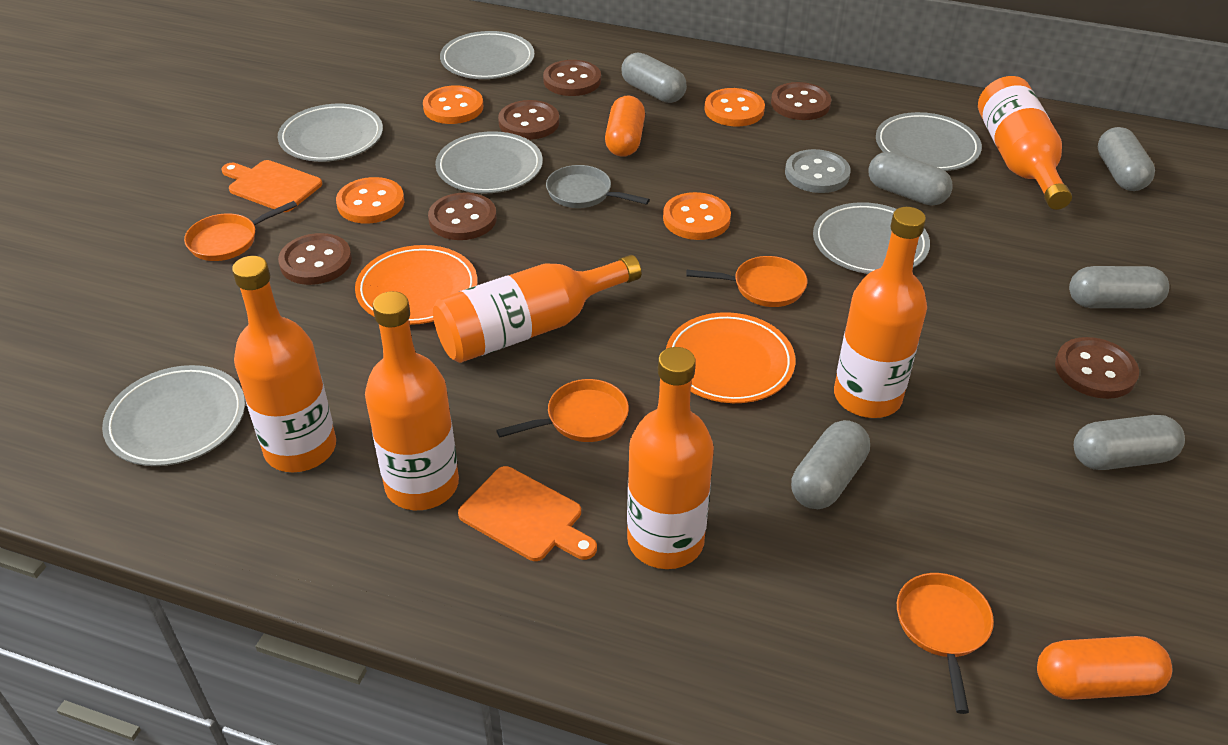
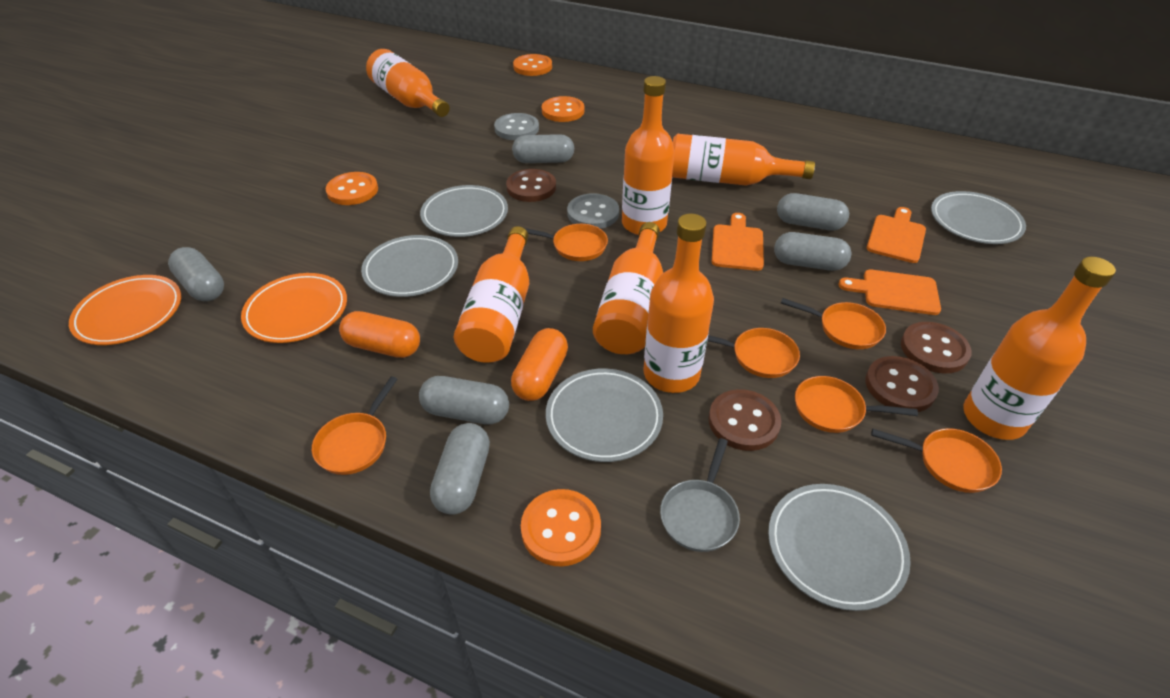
brown button: 6 -> 4
grey button: 1 -> 2
grey plate: 6 -> 5
orange bottle: 6 -> 7
orange cutting board: 2 -> 3
orange pan: 4 -> 6

